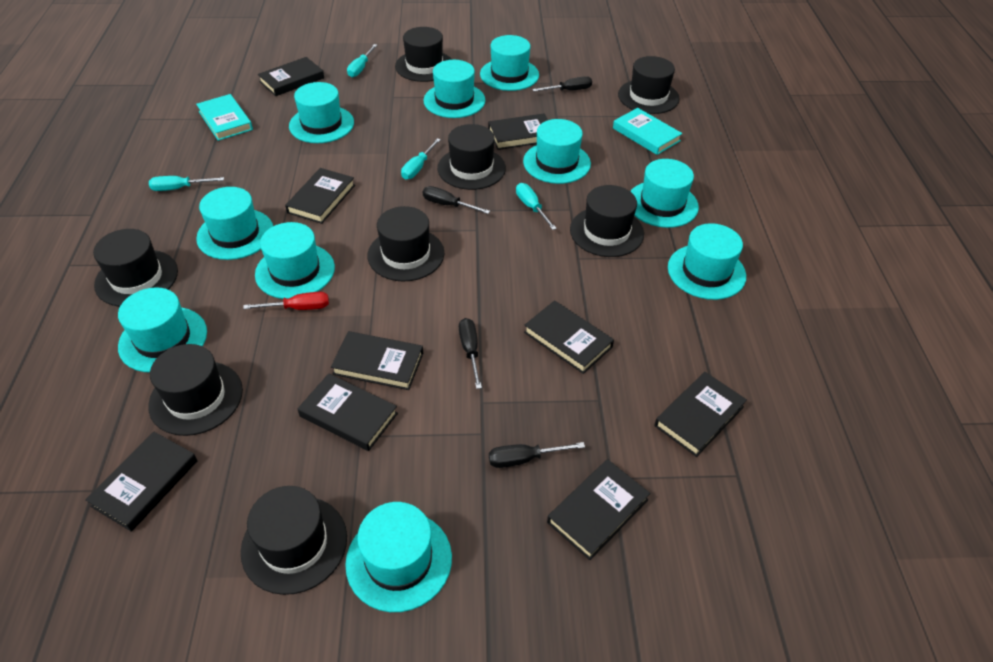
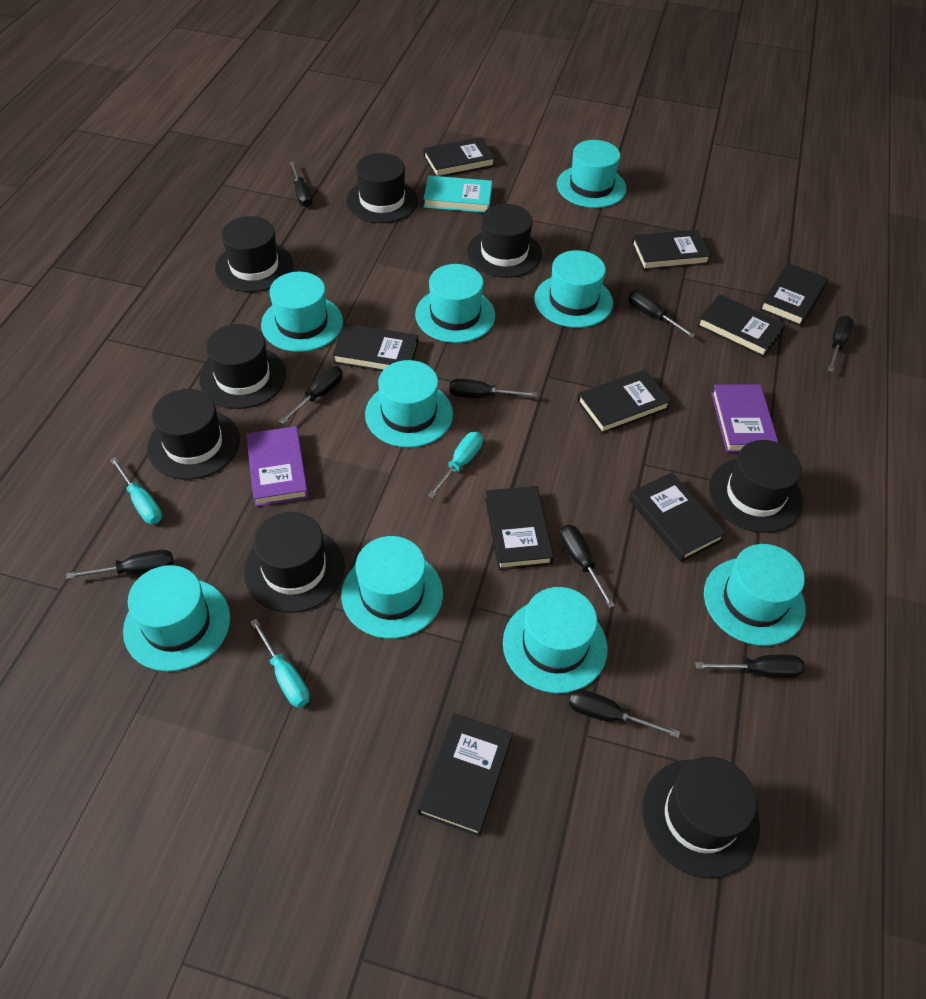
black screwdriver: 4 -> 9
purple book: 0 -> 2
red screwdriver: 1 -> 0
turquoise book: 2 -> 1
turquoise hat: 10 -> 9
turquoise screwdriver: 4 -> 3

